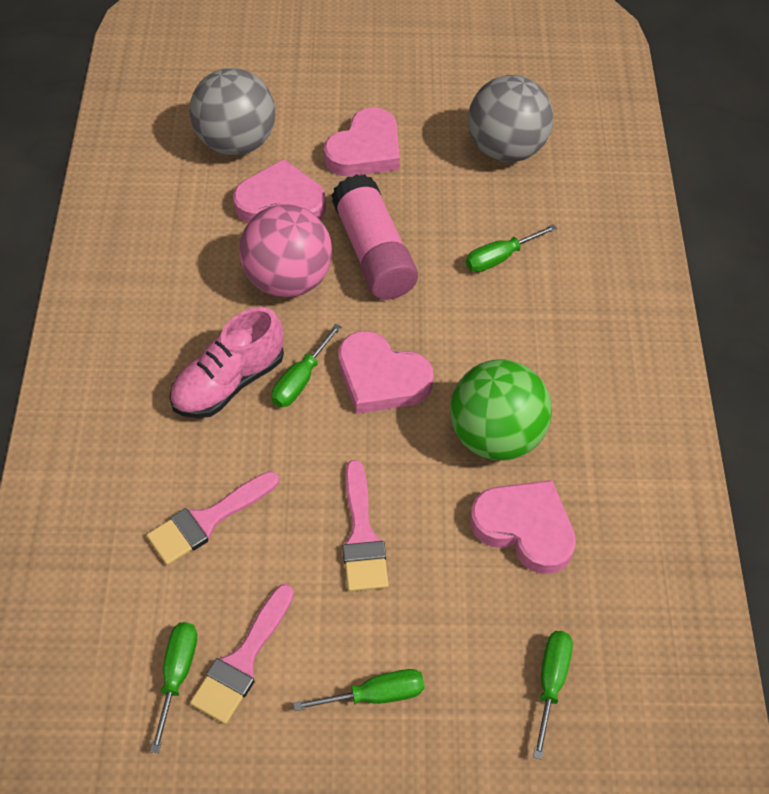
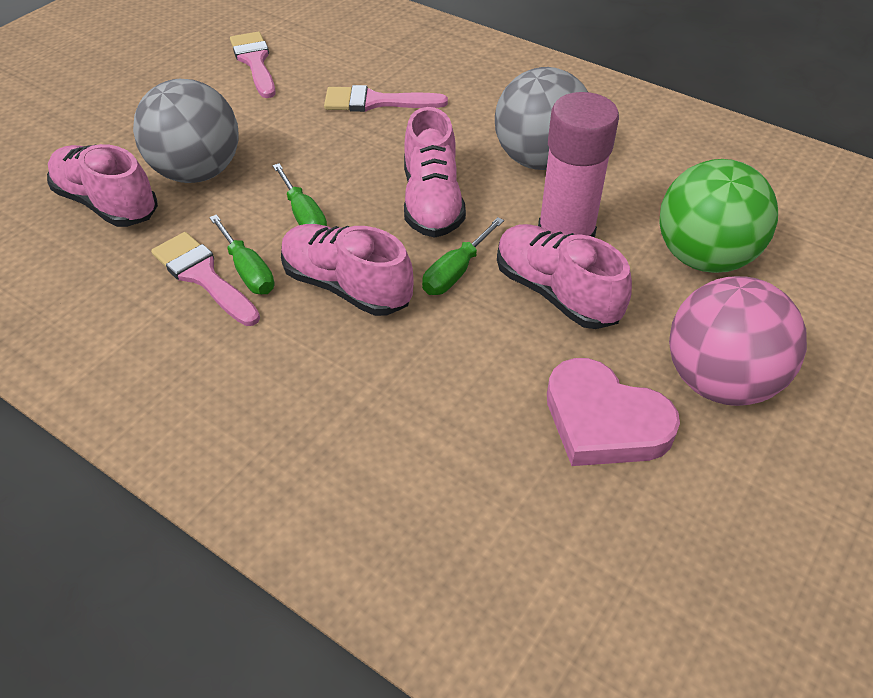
green screwdriver: 5 -> 3
pink heart: 4 -> 1
pink shoe: 1 -> 4

